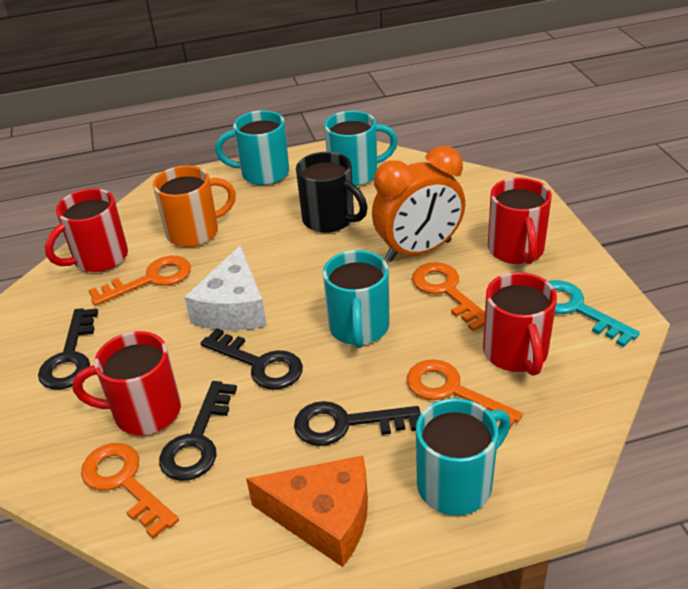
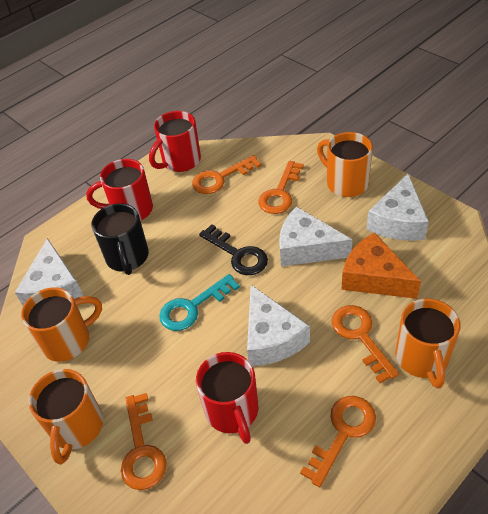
black key: 4 -> 1
orange clock: 1 -> 0
orange key: 4 -> 5
orange mug: 1 -> 4
red mug: 4 -> 3
turquoise mug: 4 -> 0
white cheese: 1 -> 4

